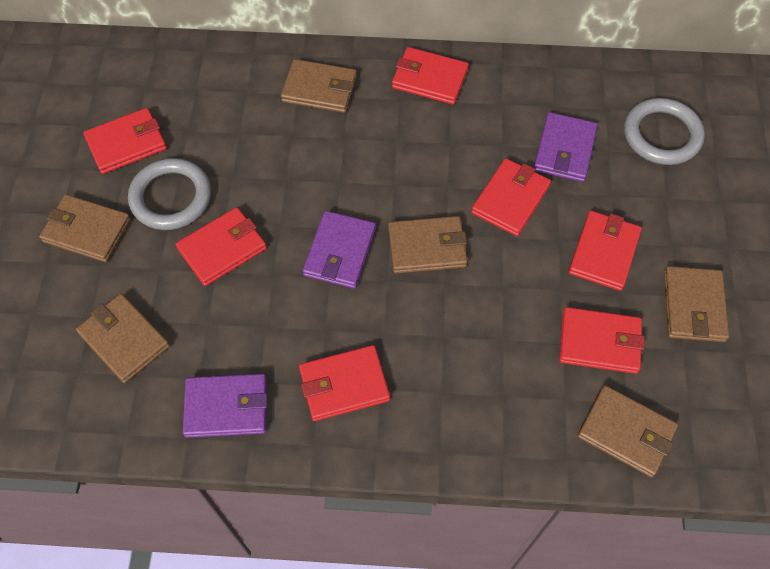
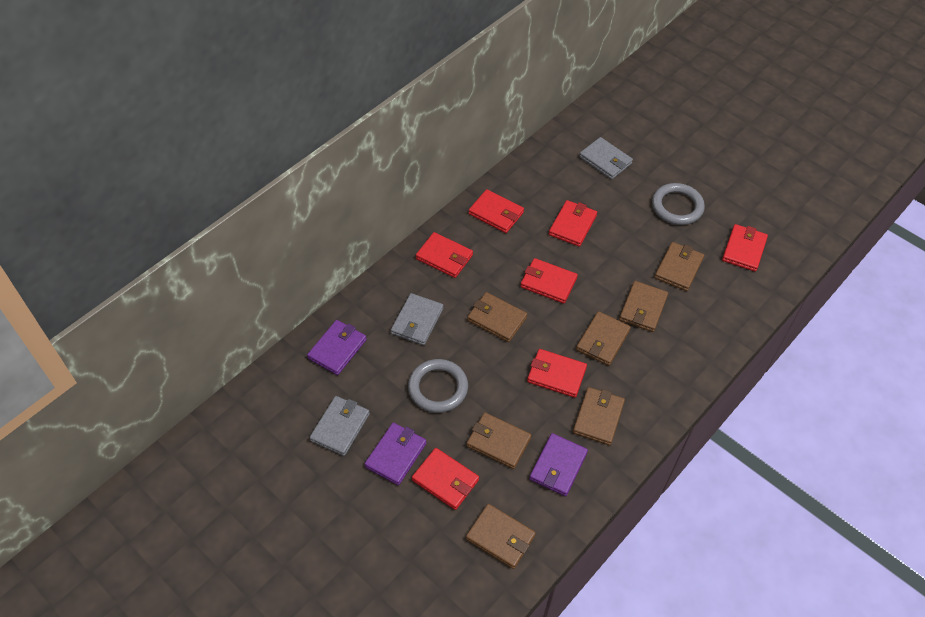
brown wallet: 6 -> 7
grey wallet: 0 -> 3

